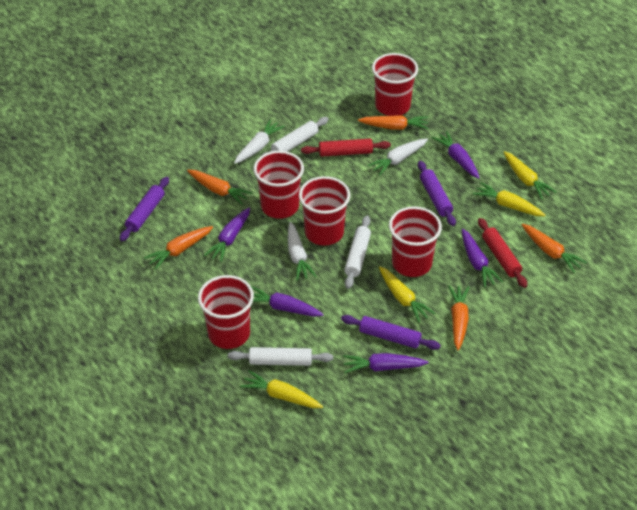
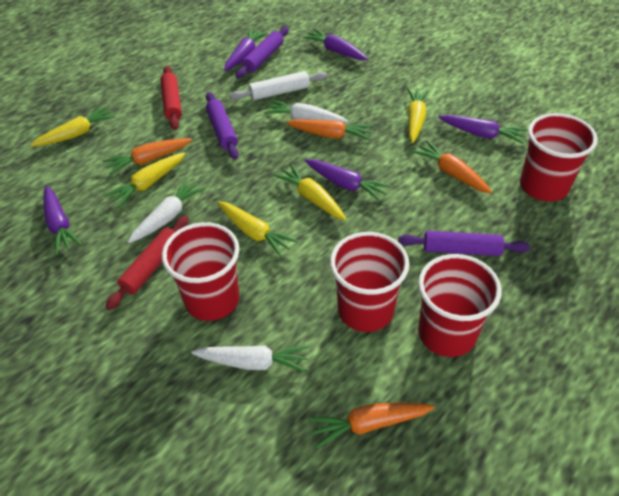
orange carrot: 5 -> 4
red cup: 5 -> 4
white rolling pin: 3 -> 1
yellow carrot: 4 -> 5

